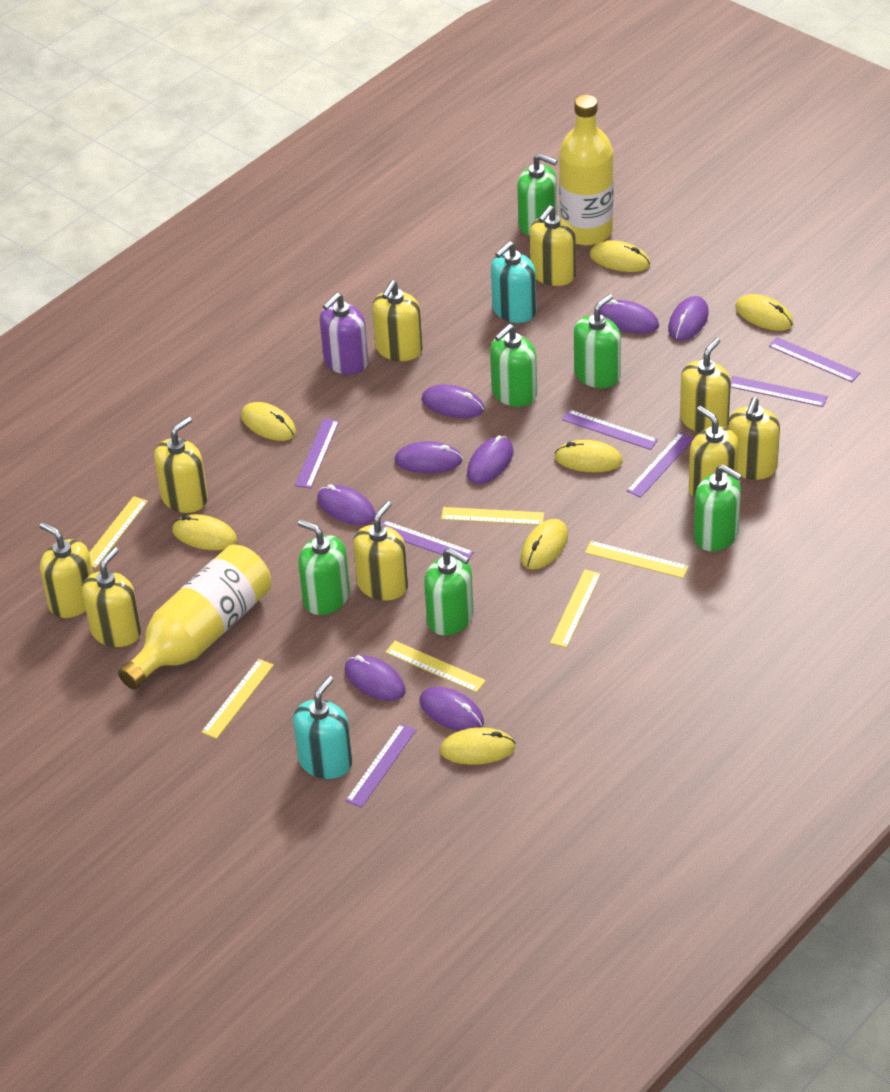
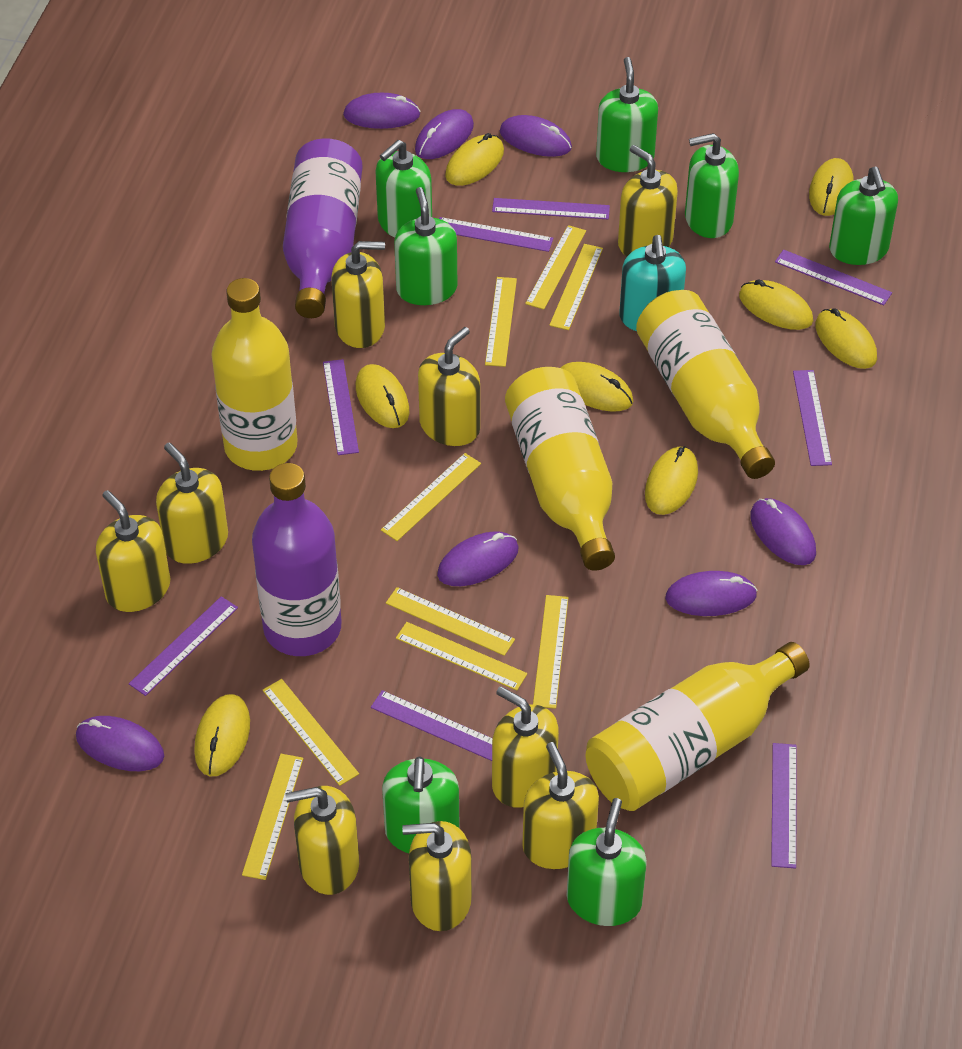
green soap dispenser: 6 -> 7
purple bottle: 0 -> 2
purple mouse: 8 -> 7
purple ruler: 7 -> 8
purple soap dispenser: 1 -> 0
turquoise soap dispenser: 2 -> 1
yellow bottle: 2 -> 4
yellow mouse: 7 -> 8
yellow ruler: 6 -> 9

